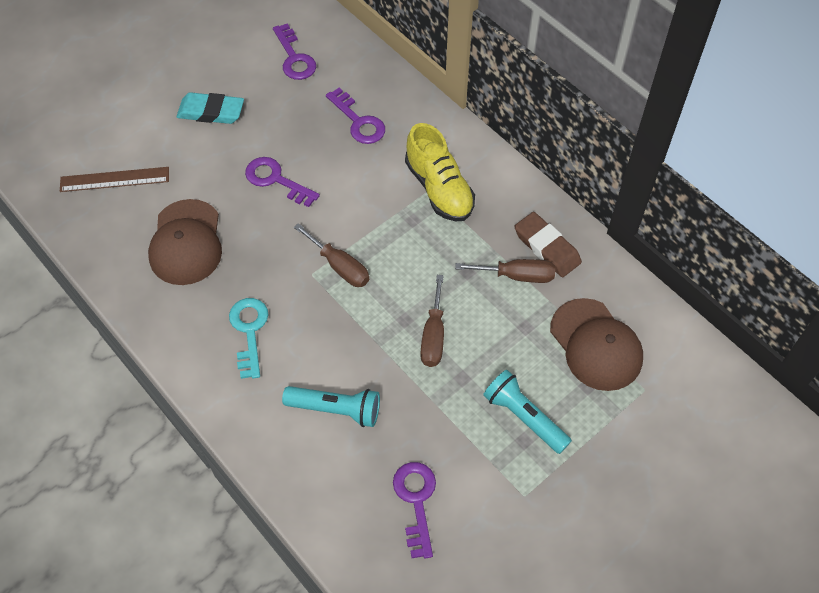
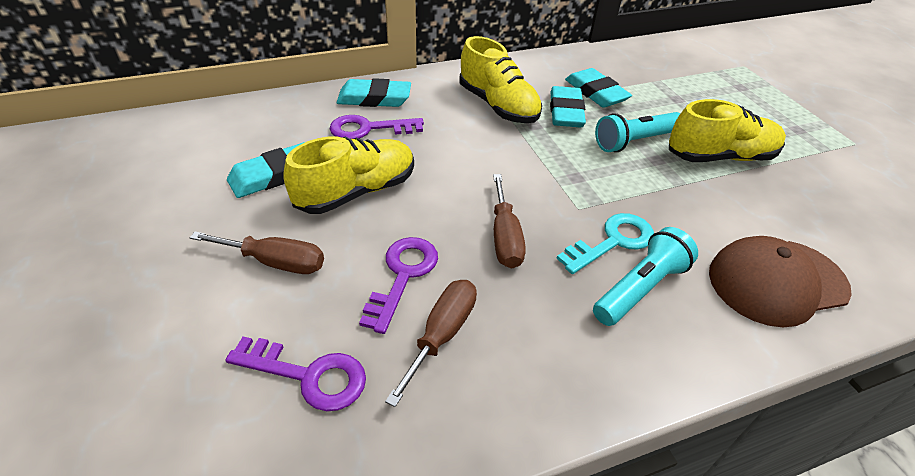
brown cap: 2 -> 1
brown eraser: 1 -> 0
brown ruler: 1 -> 0
purple key: 4 -> 3
turquoise eraser: 1 -> 4
yellow shoe: 1 -> 3

